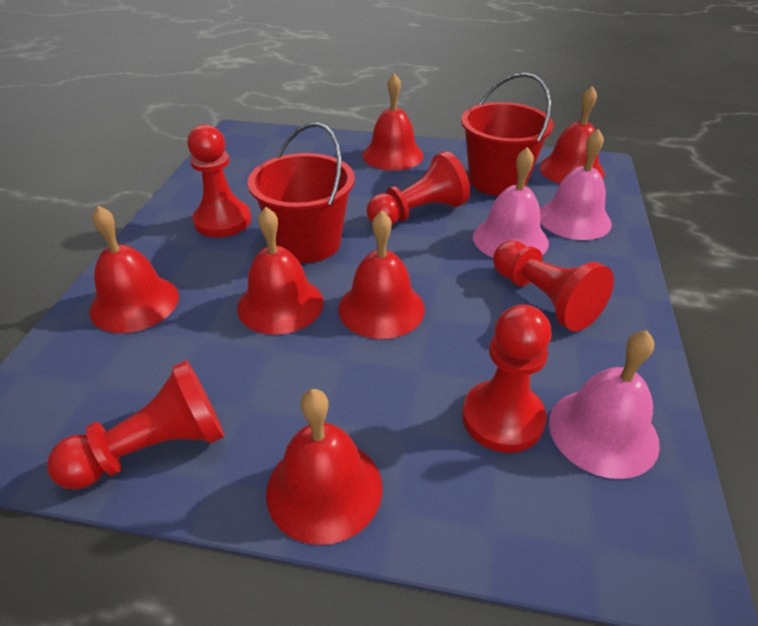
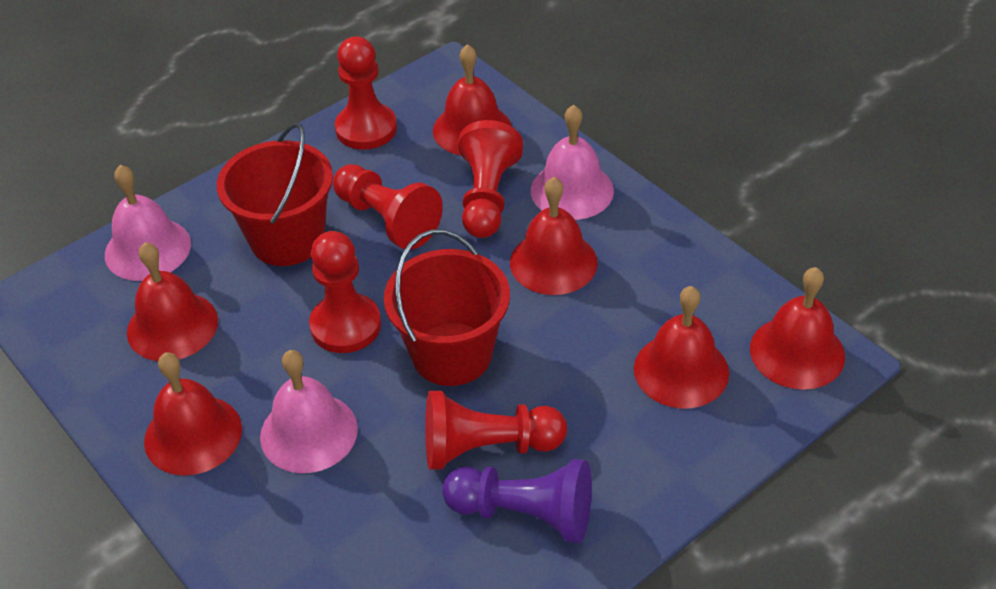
purple pawn: 0 -> 1

